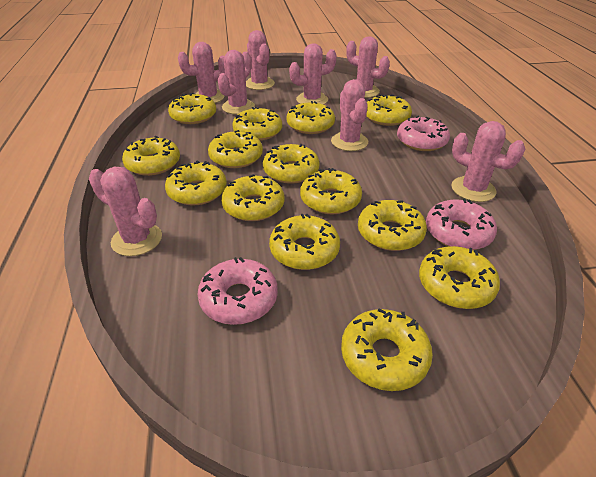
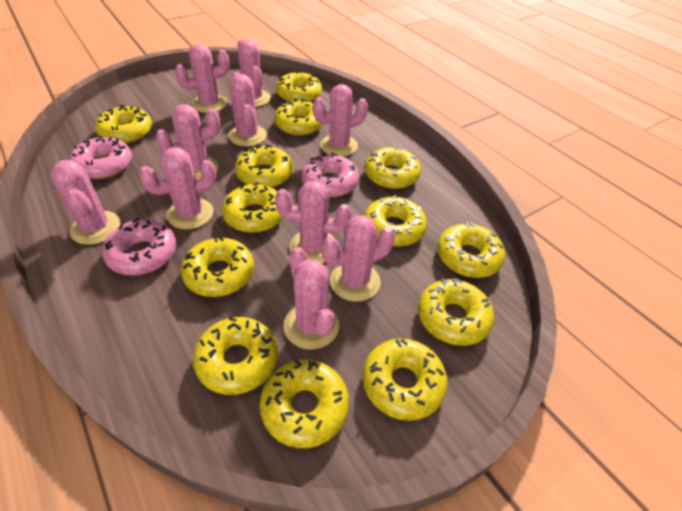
pink cactus: 8 -> 10
yellow donut: 14 -> 13

